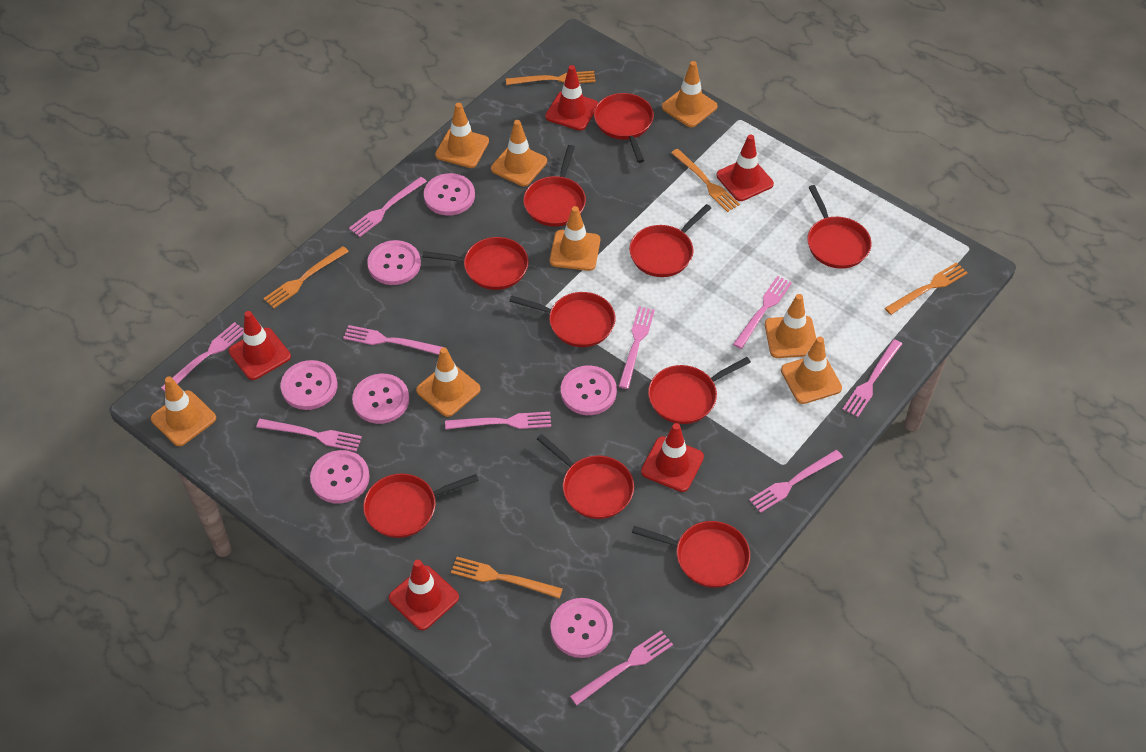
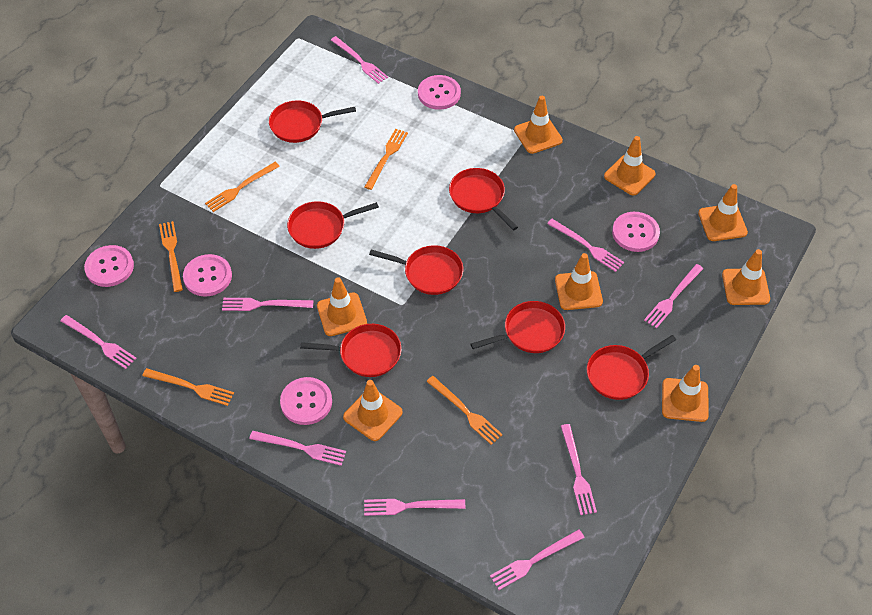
pink button: 7 -> 5
pink fork: 10 -> 9
red pan: 10 -> 7
red traffic cone: 5 -> 0

